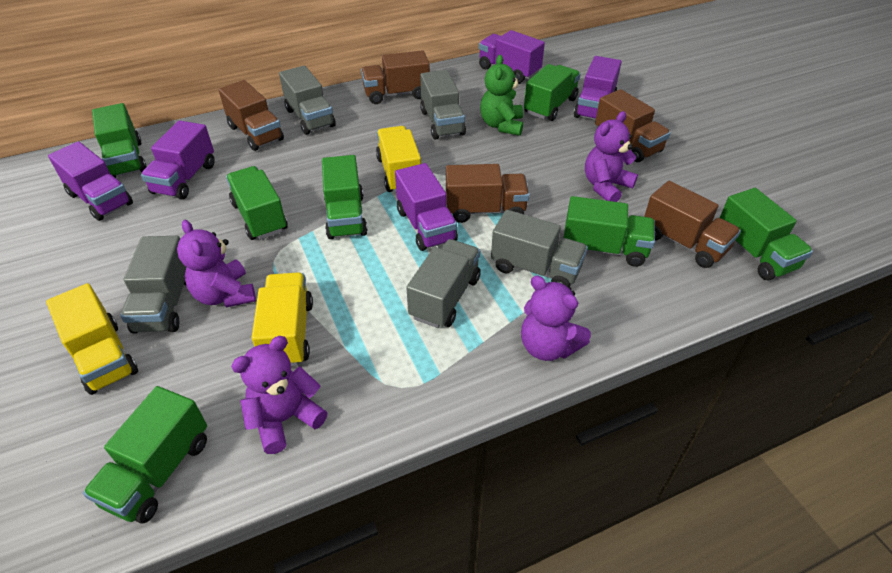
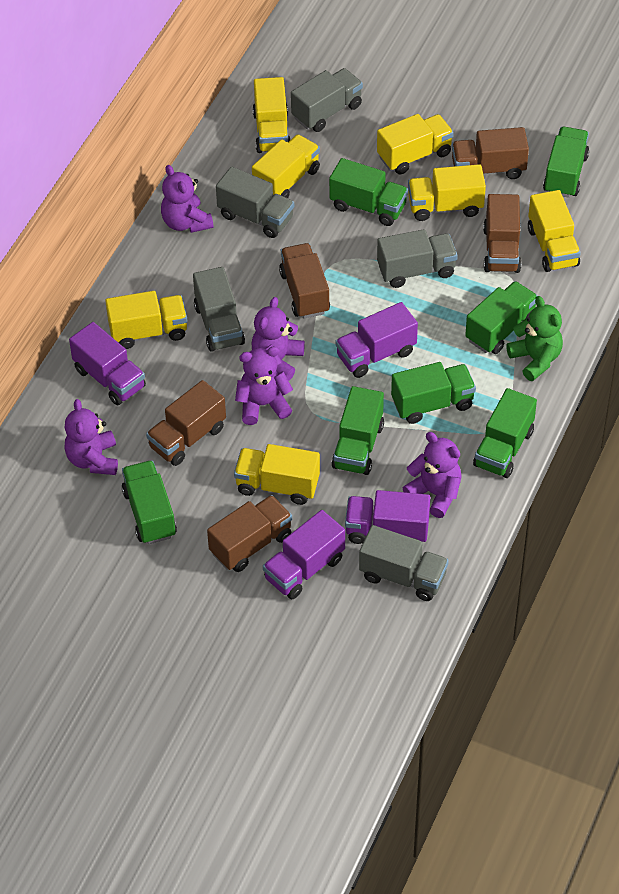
purple teddy bear: 4 -> 5
purple truck: 5 -> 4
yellow truck: 3 -> 7

